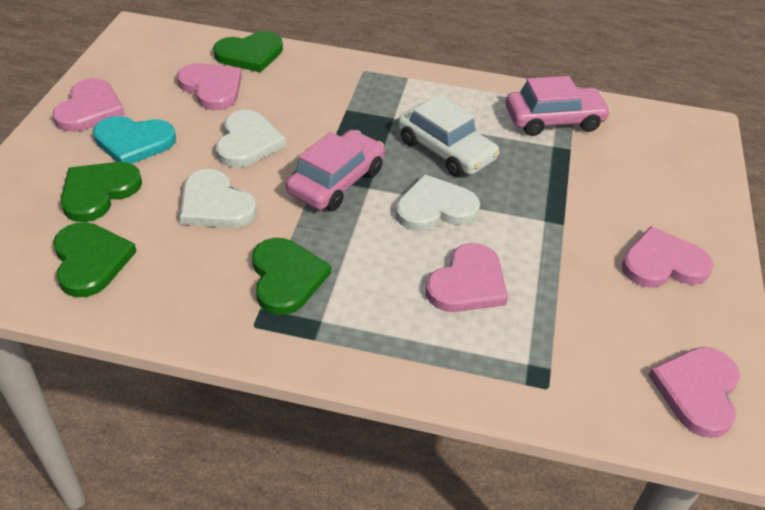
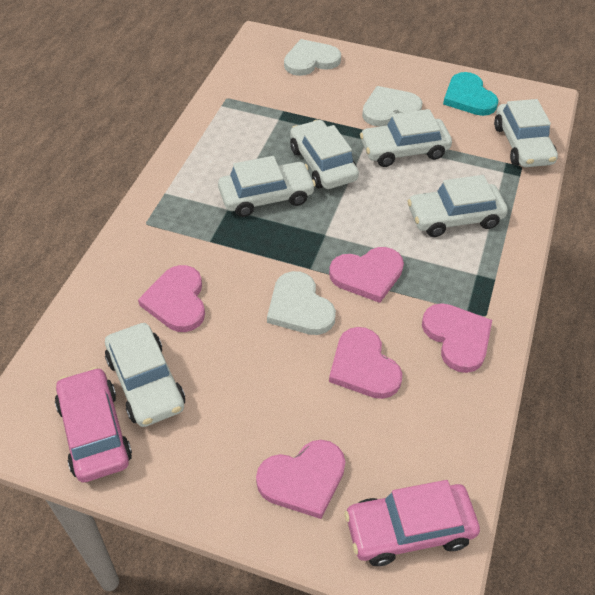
green heart: 4 -> 0
white car: 1 -> 6

